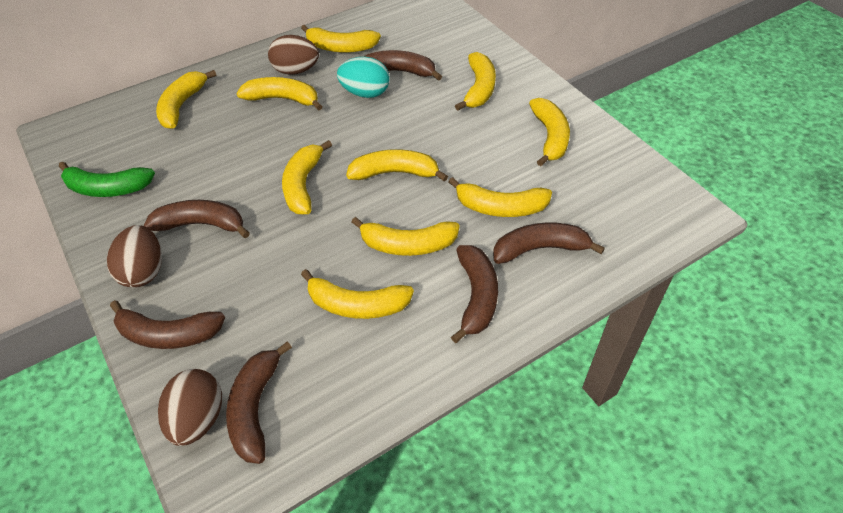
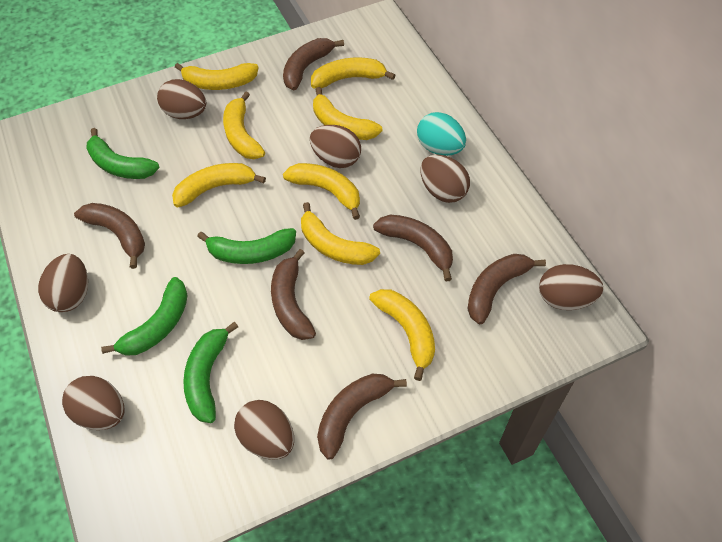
brown egg: 3 -> 7
green banana: 1 -> 4
yellow banana: 10 -> 8

